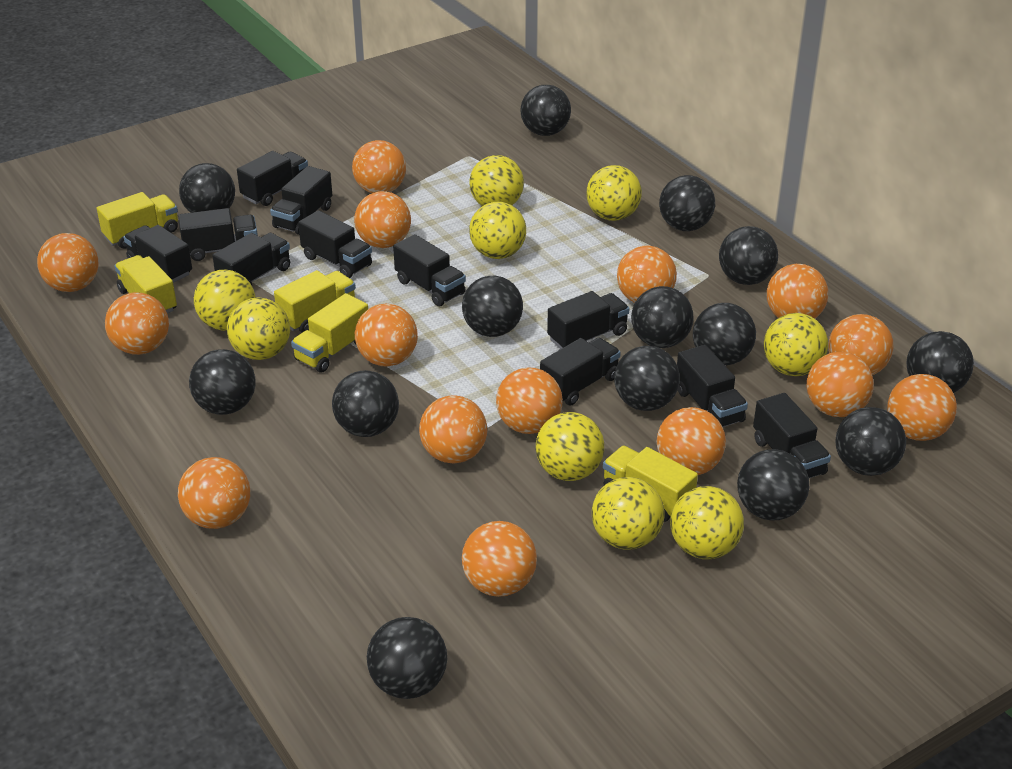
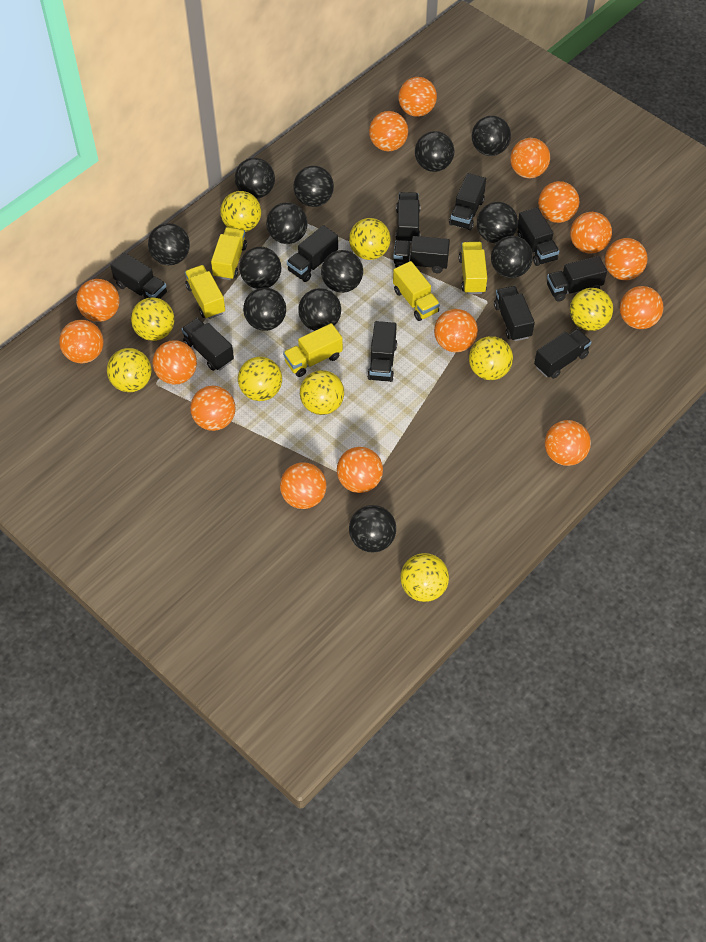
black ball: 14 -> 13

